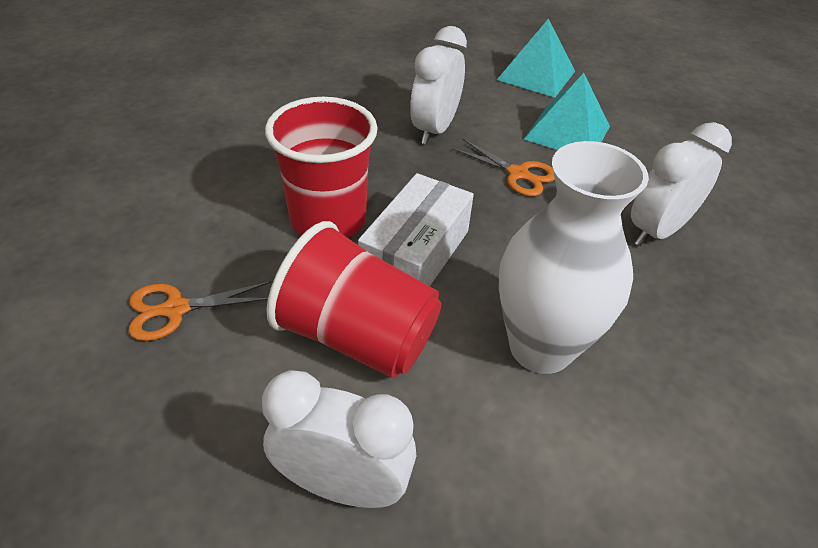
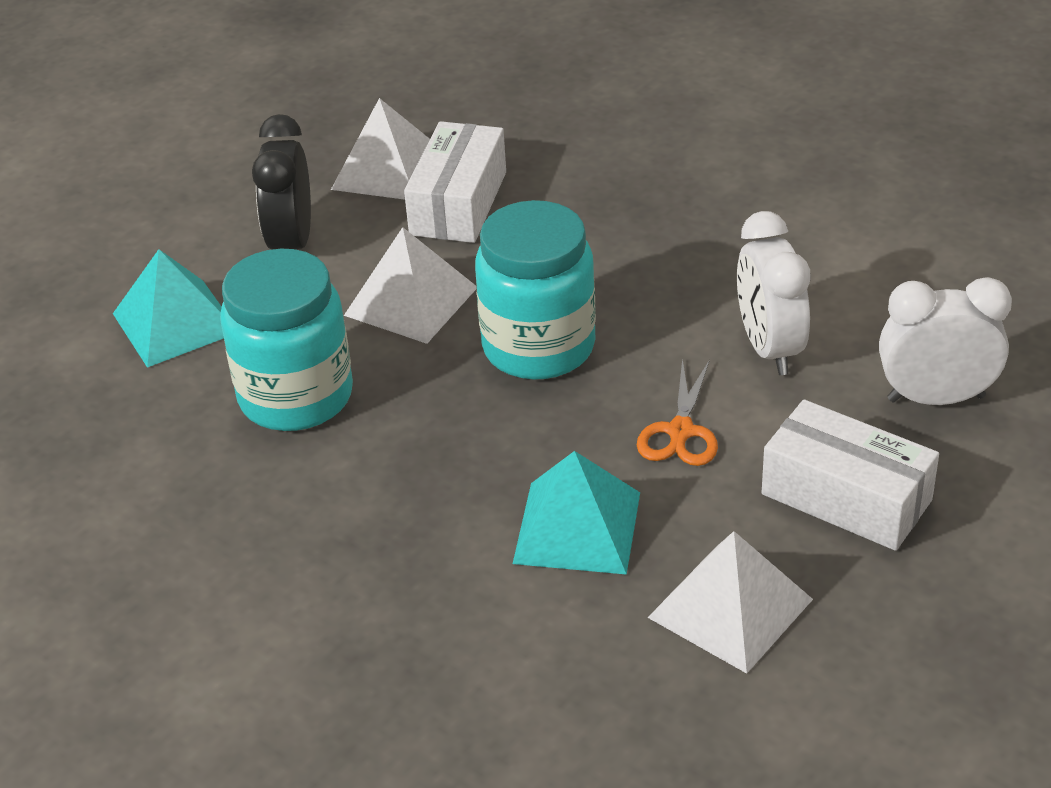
black clock: 0 -> 1
orange scissors: 2 -> 1
red cup: 2 -> 0
turquoise jar: 0 -> 2
white box: 1 -> 2
white clock: 3 -> 2
white pyramid: 0 -> 3
white vase: 1 -> 0

